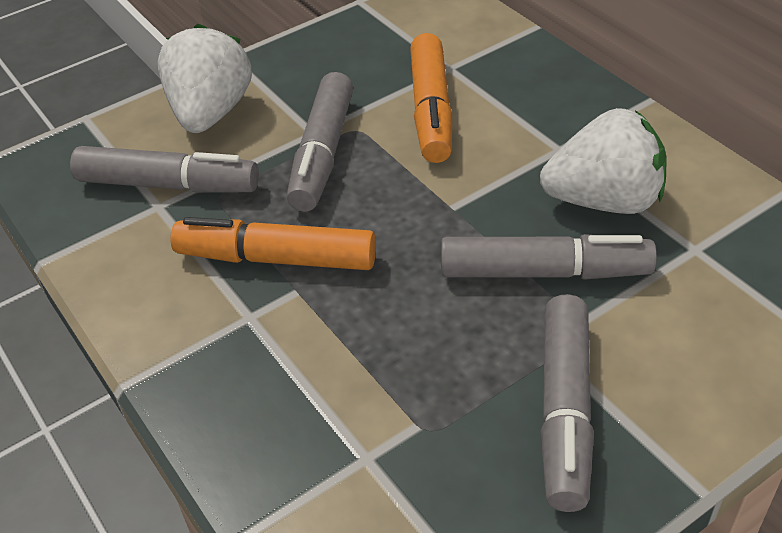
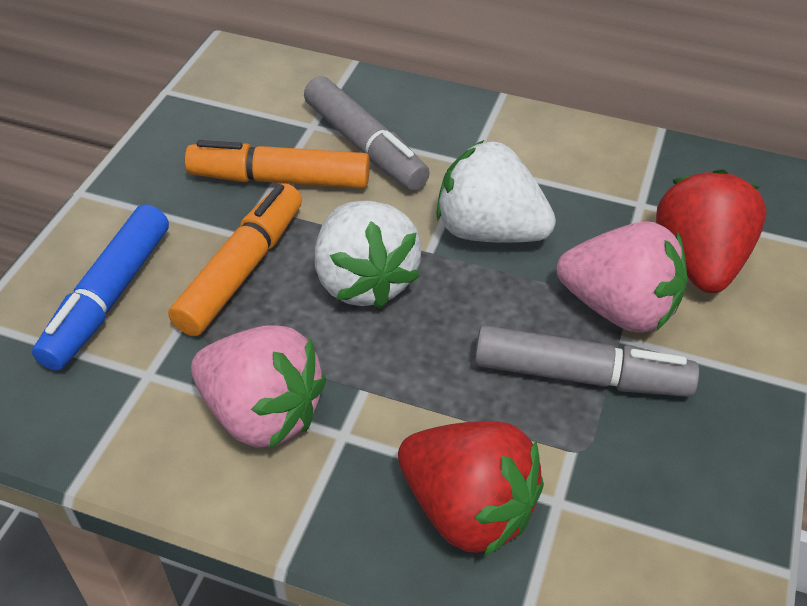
blue marker: 0 -> 1
grey marker: 4 -> 2
pink strawberry: 0 -> 2
red strawberry: 0 -> 2

